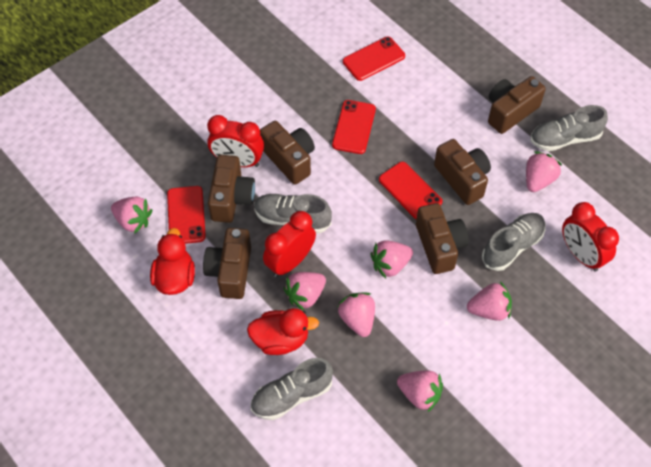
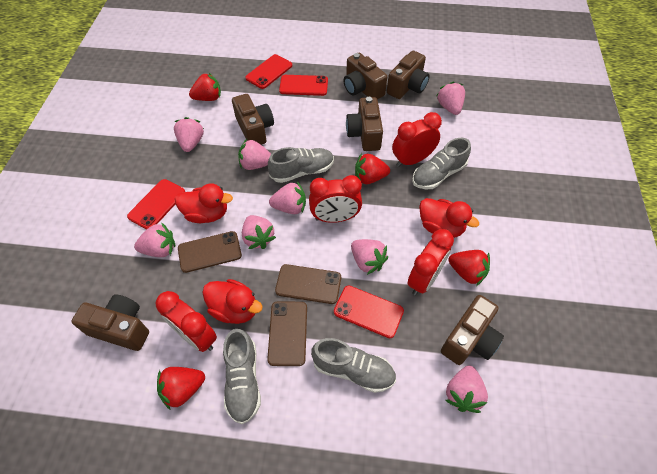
brown phone: 0 -> 3
pink strawberry: 7 -> 8
red clock: 3 -> 4
red duck: 2 -> 3
red strawberry: 0 -> 4

